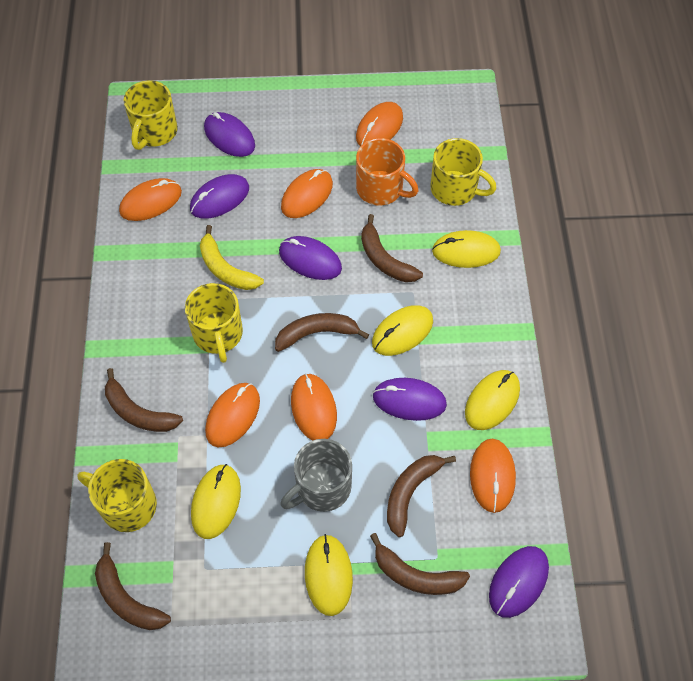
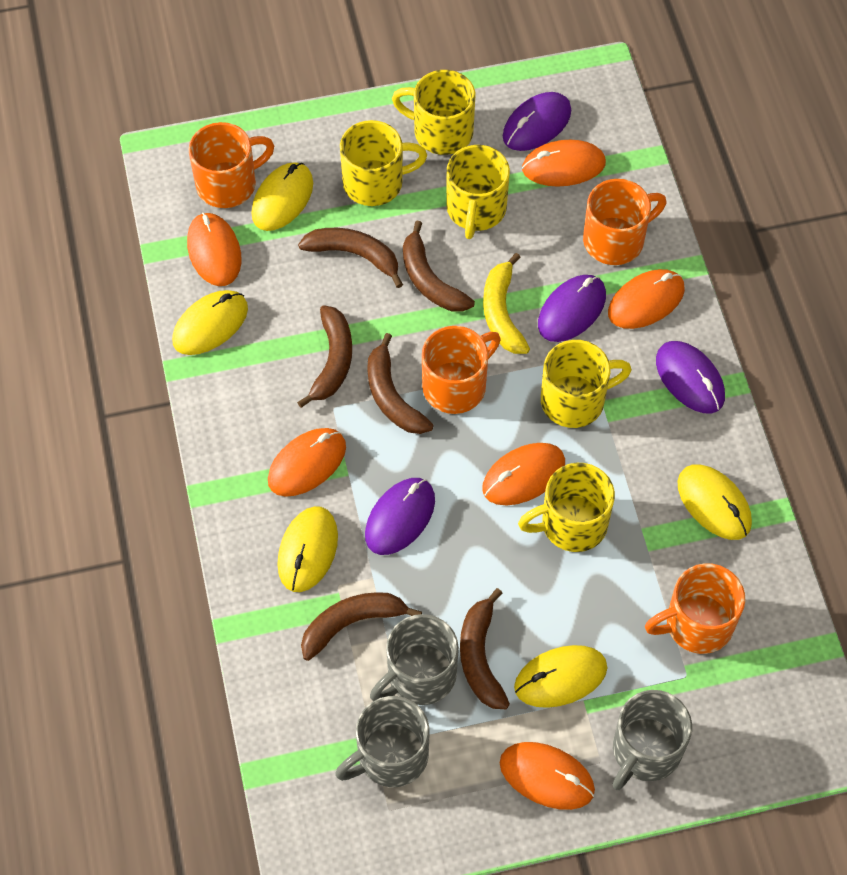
grey mug: 1 -> 3
orange mug: 1 -> 4
purple mouse: 5 -> 4
yellow mug: 4 -> 5

